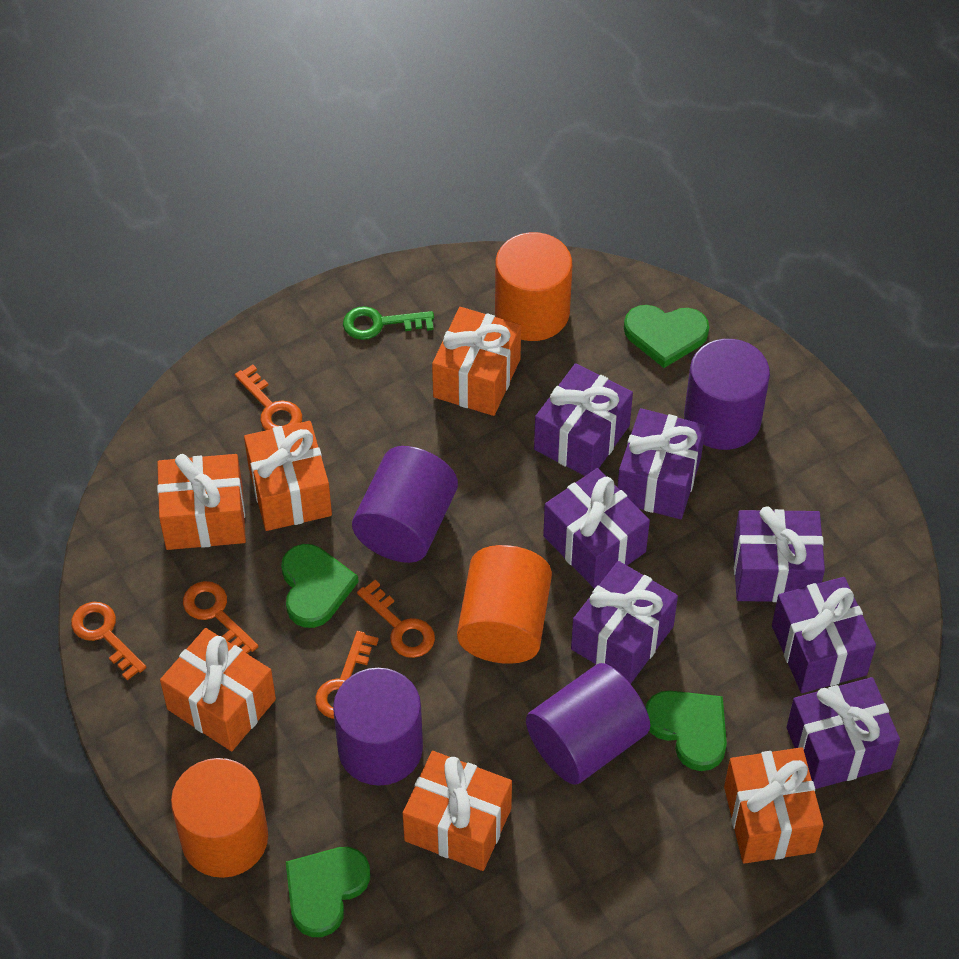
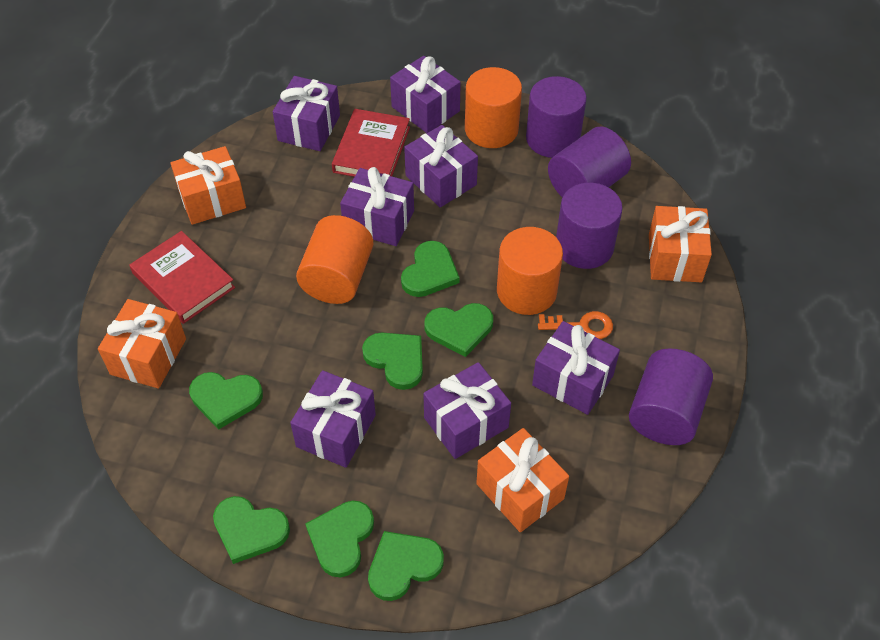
green heart: 4 -> 7
green key: 1 -> 0
orange gift: 6 -> 4
orange key: 5 -> 1
red book: 0 -> 2

